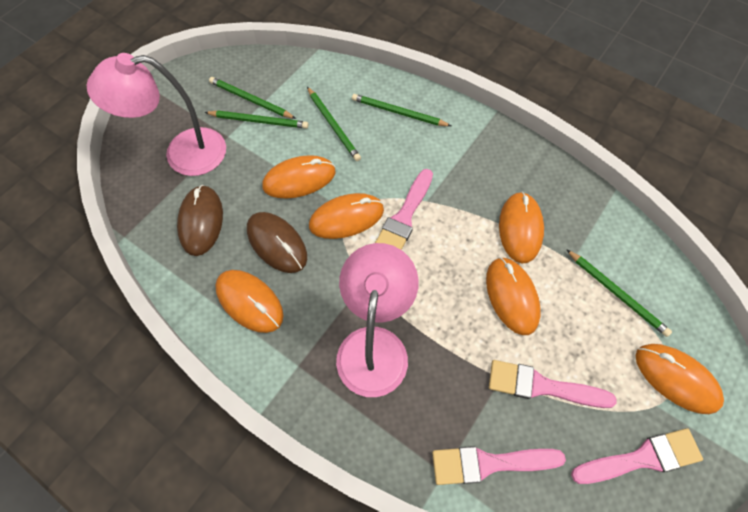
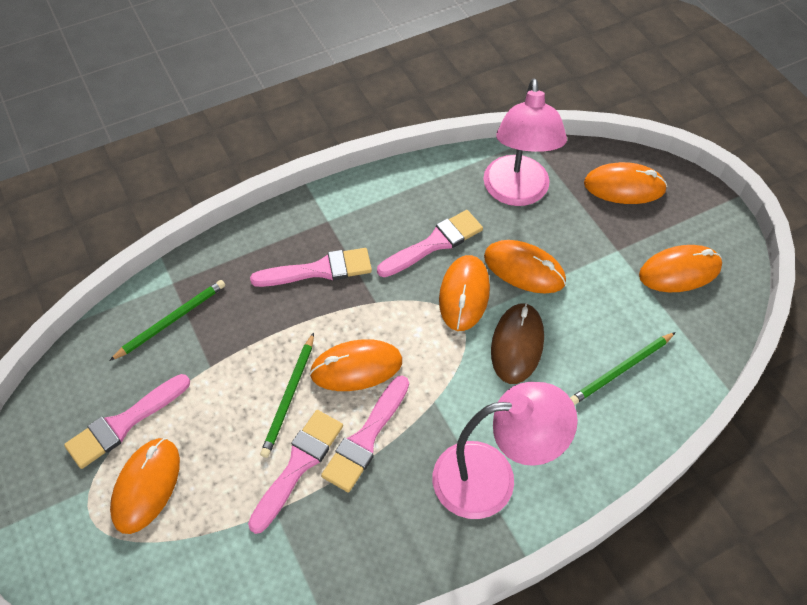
brown mouse: 2 -> 1
green pencil: 5 -> 3
pink brush: 4 -> 5

